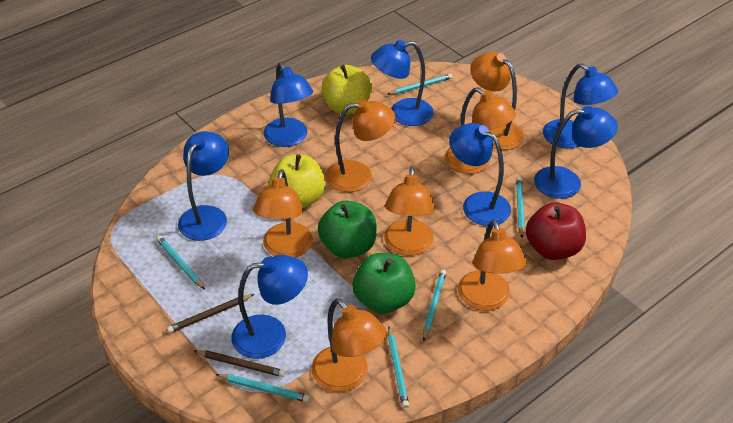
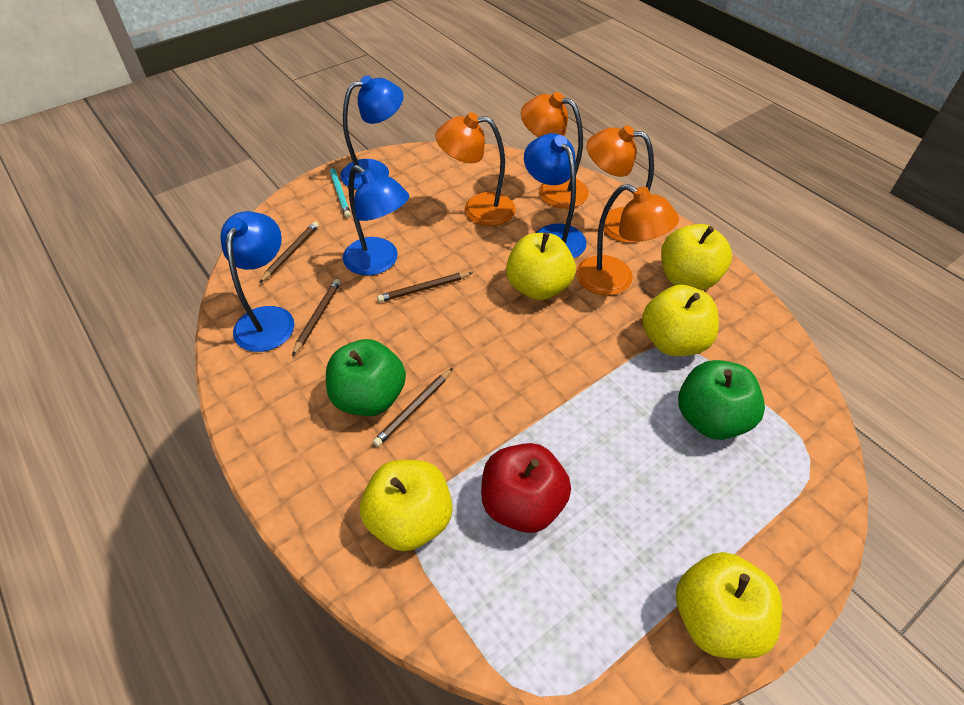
blue lamp: 7 -> 4
brown pencil: 2 -> 4
orange lamp: 7 -> 4
turquoise pencil: 6 -> 1
yellow apple: 2 -> 5

